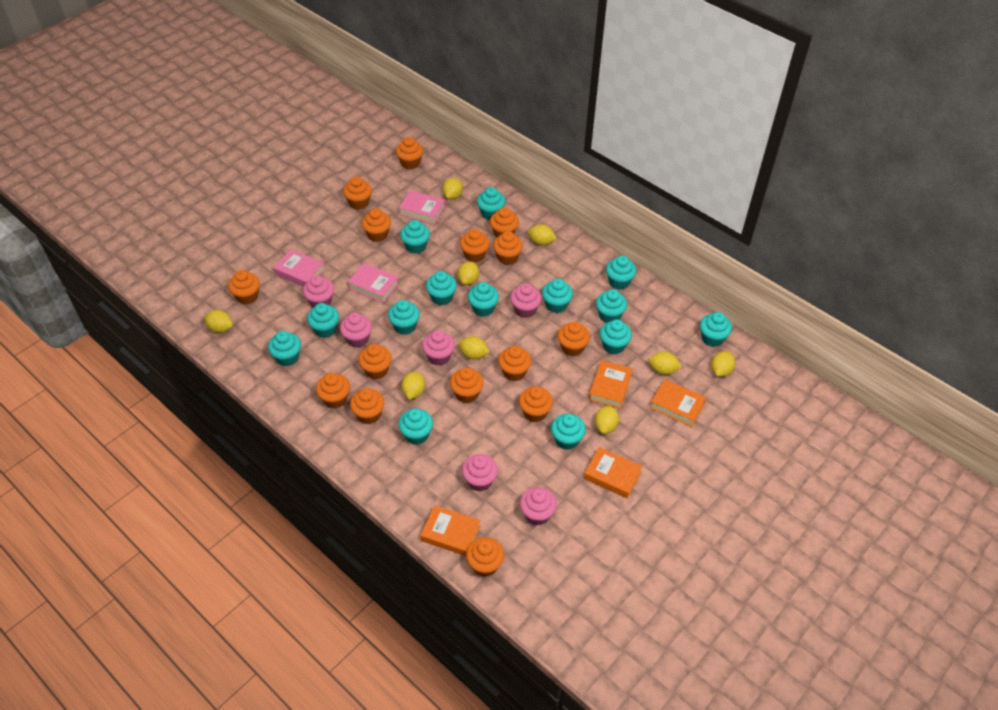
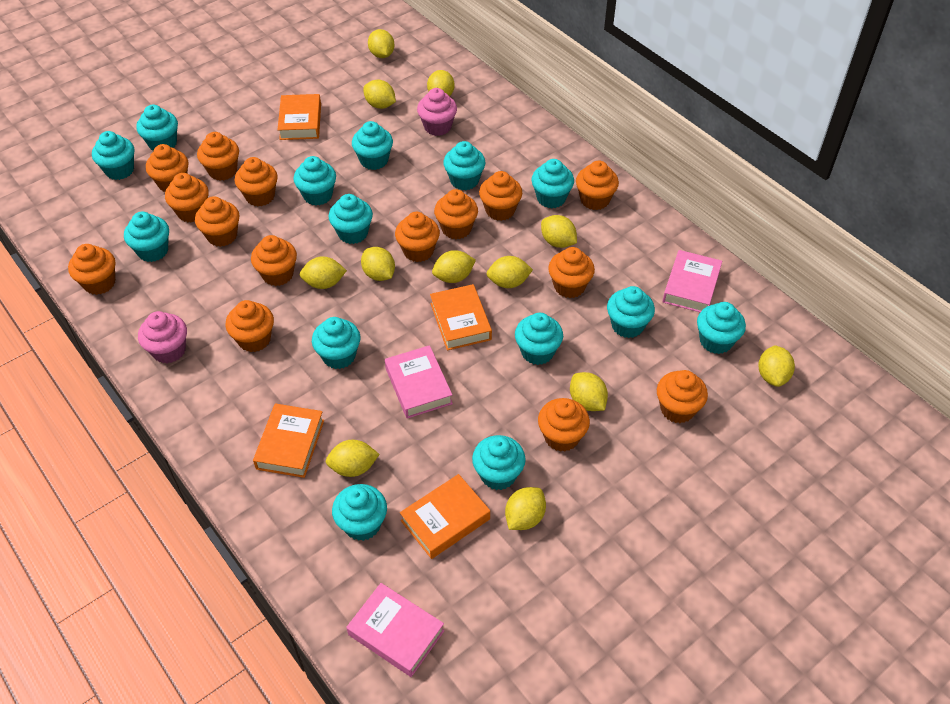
pink cupcake: 6 -> 2
yellow lemon: 9 -> 12

